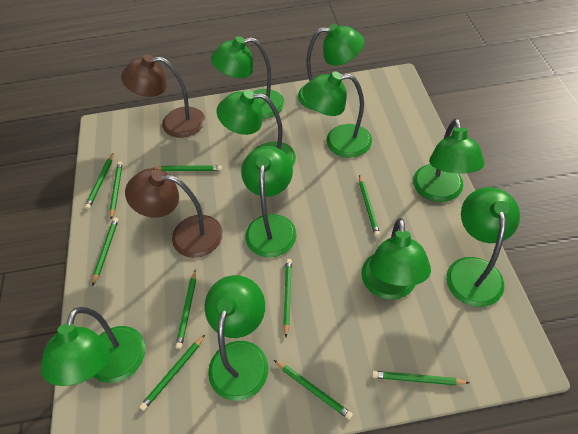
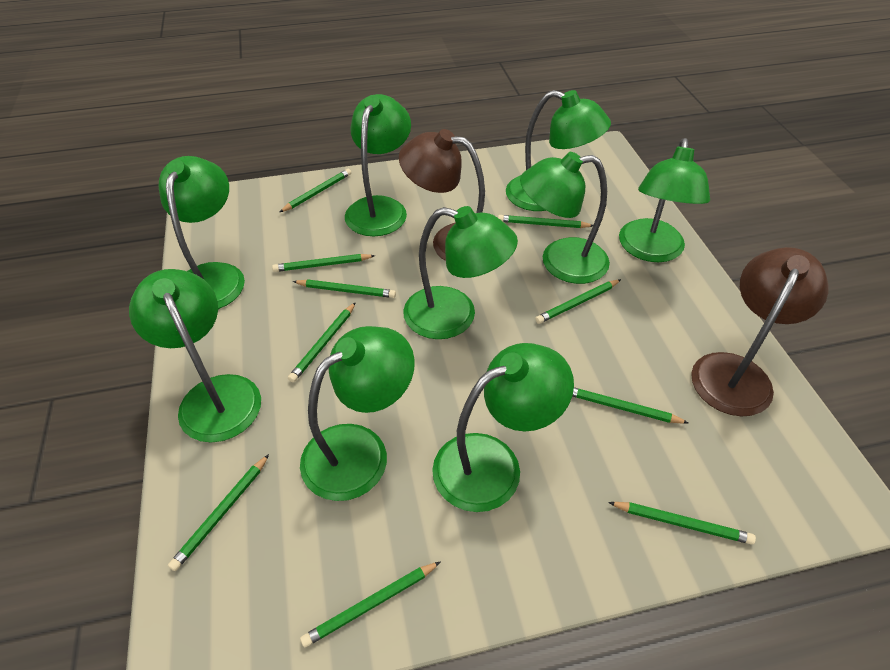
green lamp: 10 -> 9

